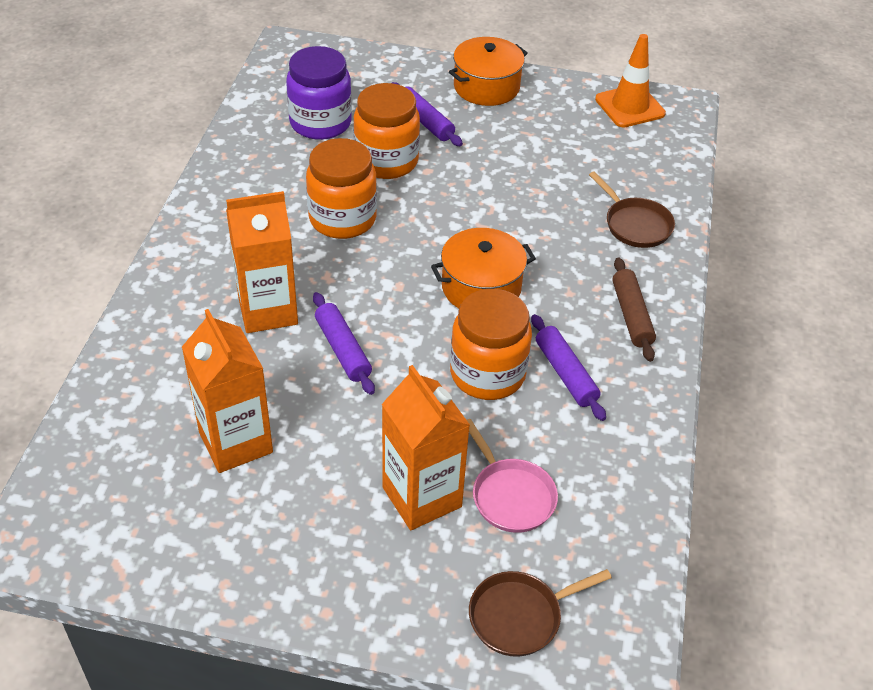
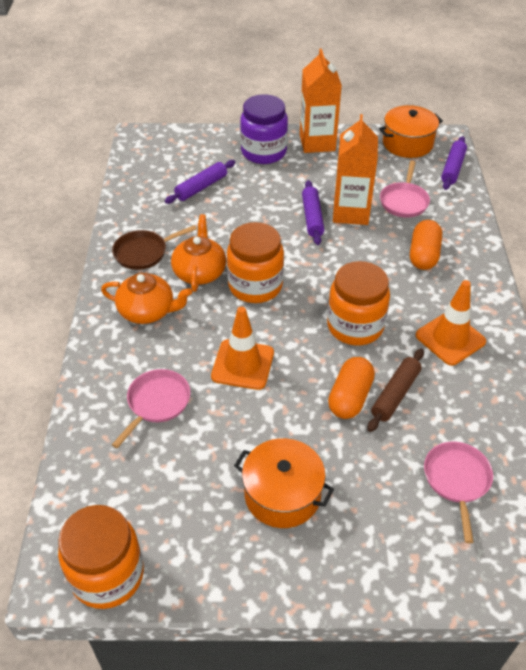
brown pan: 2 -> 1
orange capsule: 0 -> 2
orange carton: 3 -> 2
orange teapot: 0 -> 2
orange traffic cone: 1 -> 2
pink pan: 1 -> 3

